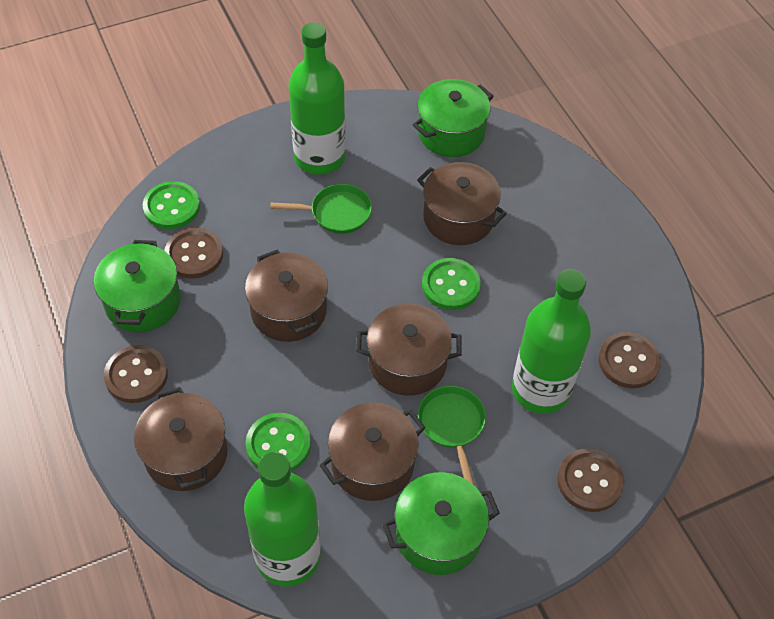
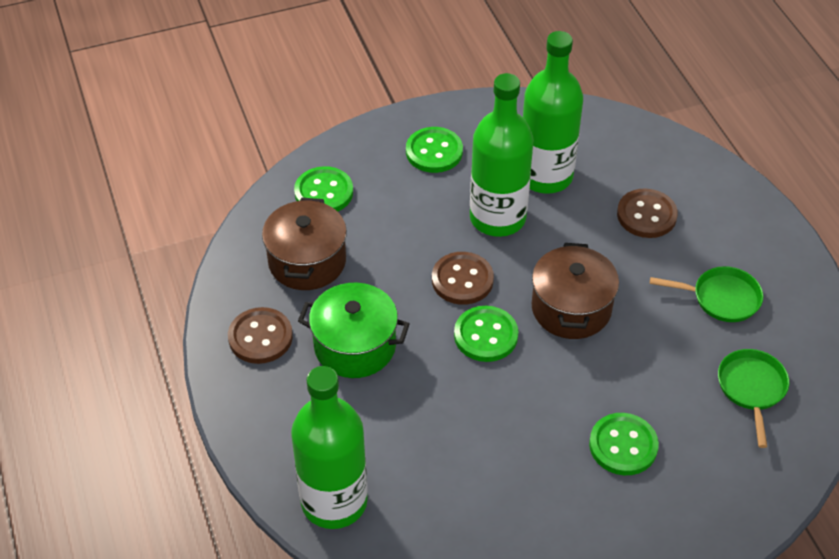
brown button: 4 -> 3
brown pot: 5 -> 2
green button: 3 -> 4
green pot: 3 -> 1

